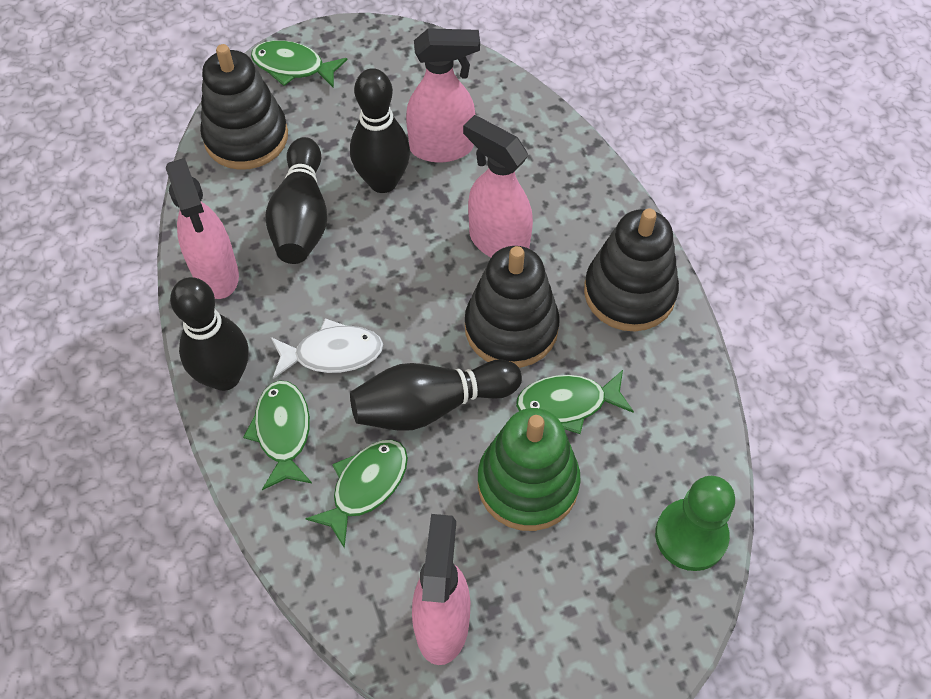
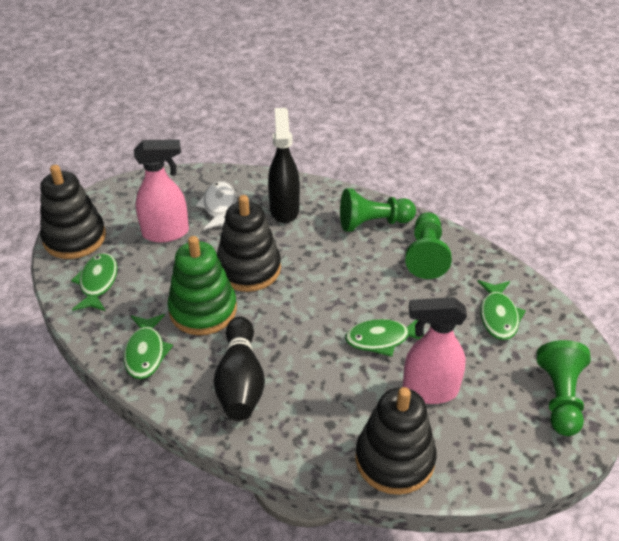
black bowling pin: 4 -> 1
black spray bottle: 0 -> 1
green pawn: 1 -> 3
pink spray bottle: 4 -> 2

